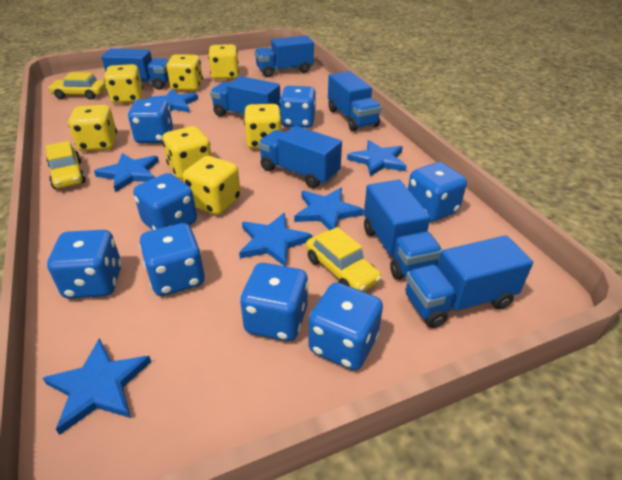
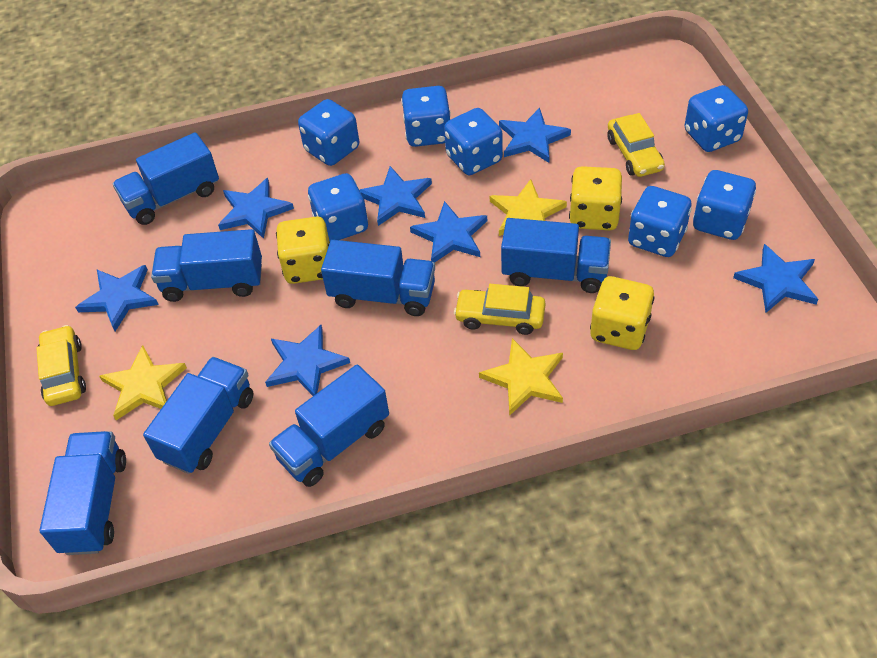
blue dice: 8 -> 7
blue star: 6 -> 7
yellow dice: 7 -> 3
yellow star: 0 -> 3

